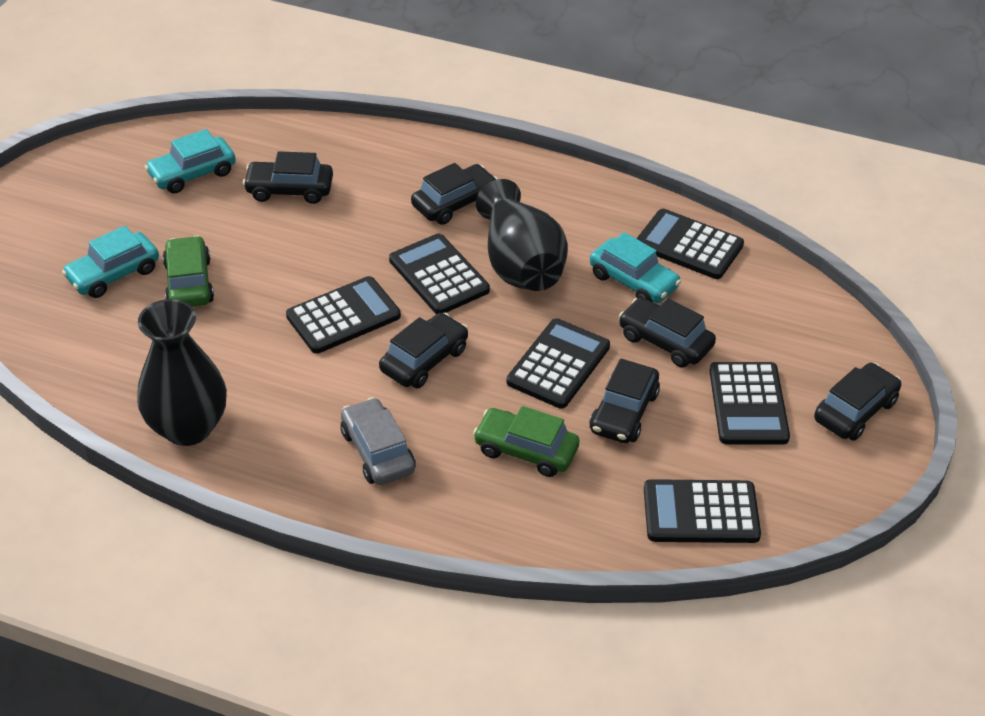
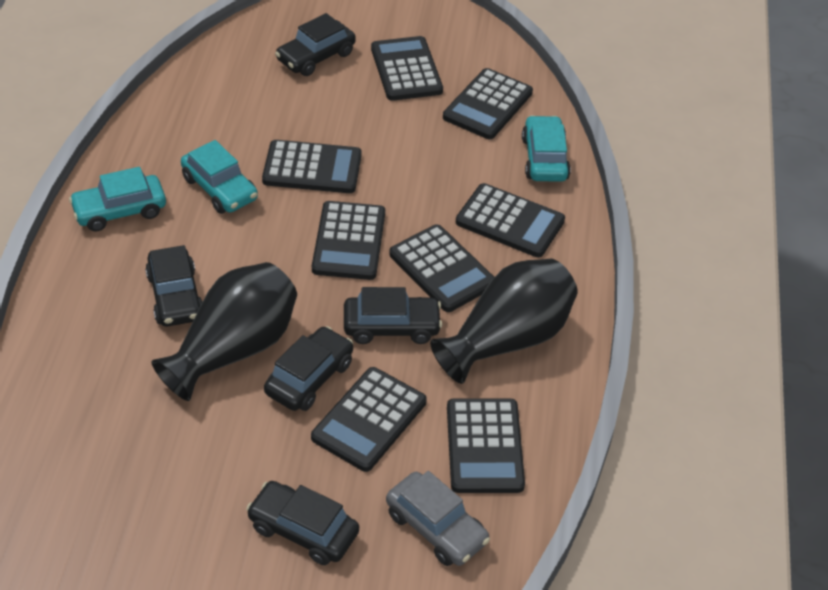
black calculator: 6 -> 8
black car: 6 -> 5
green car: 2 -> 0

